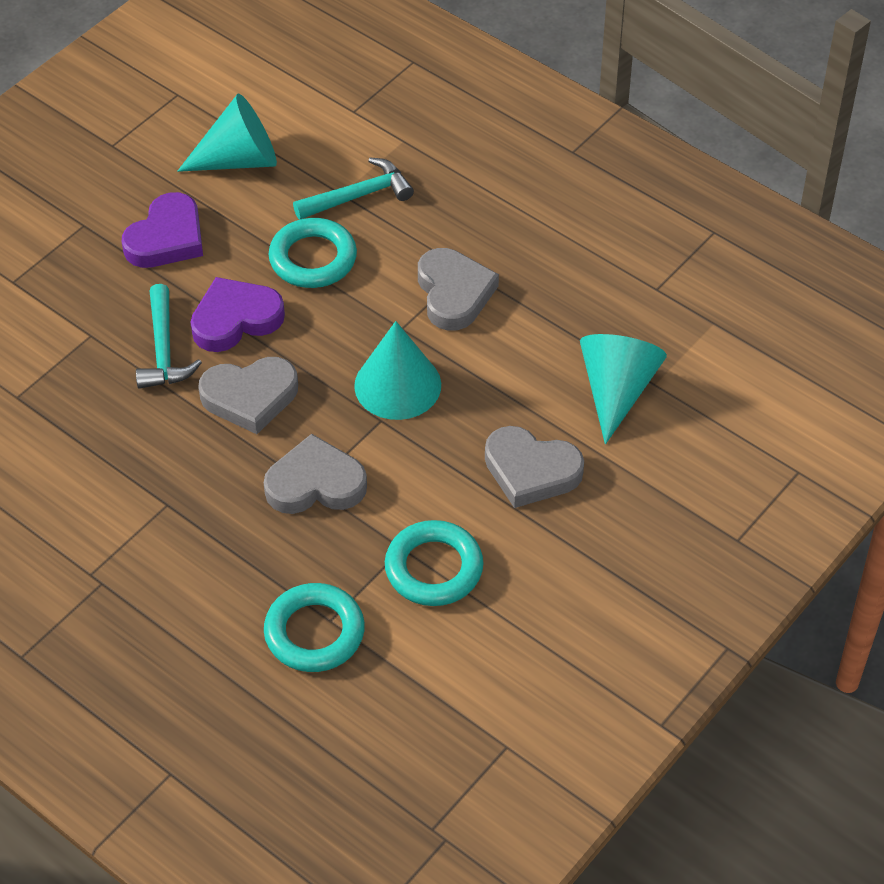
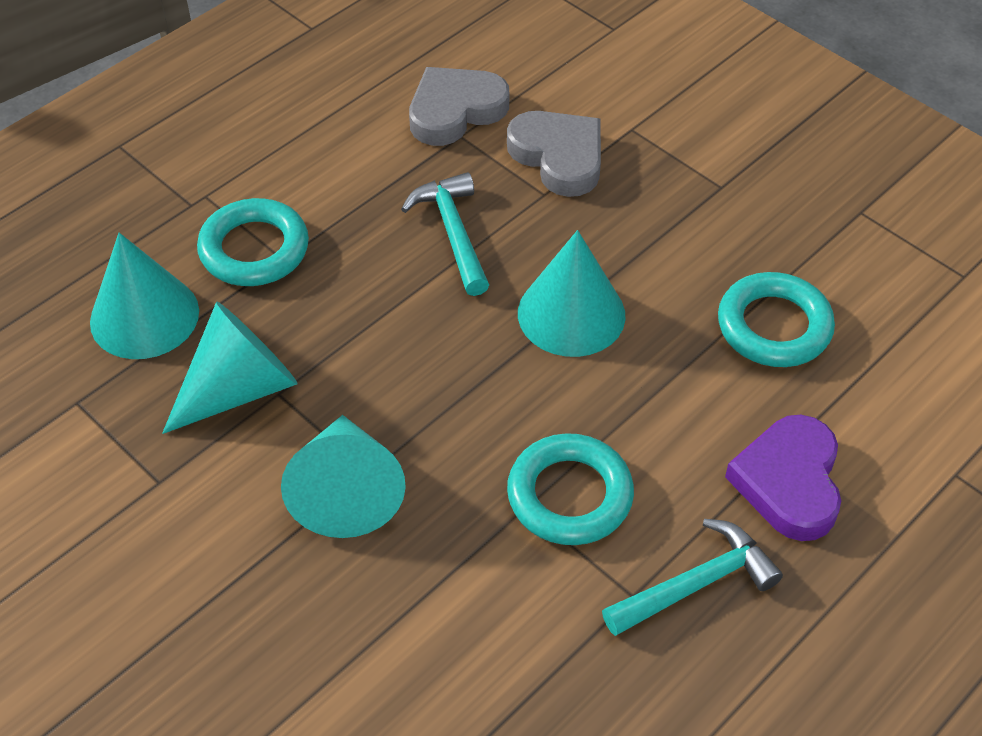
grey heart: 4 -> 2
purple heart: 2 -> 1
turquoise cone: 3 -> 4

